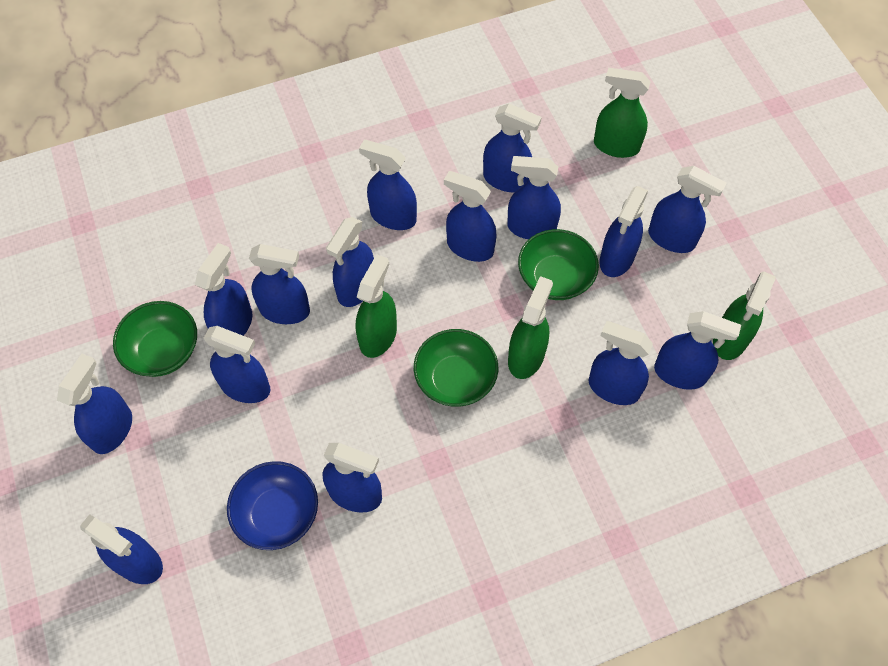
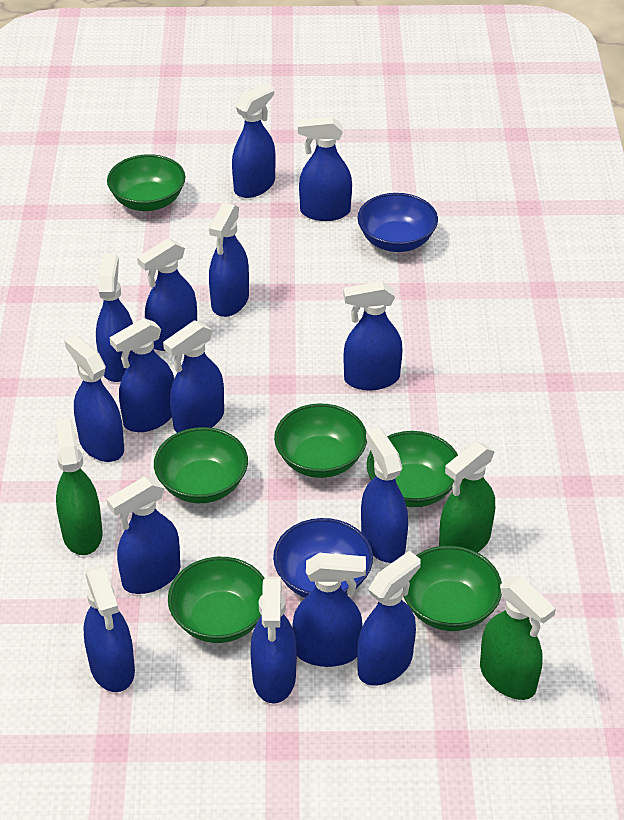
blue bowl: 1 -> 2
green bowl: 3 -> 6
green spray bottle: 4 -> 3

